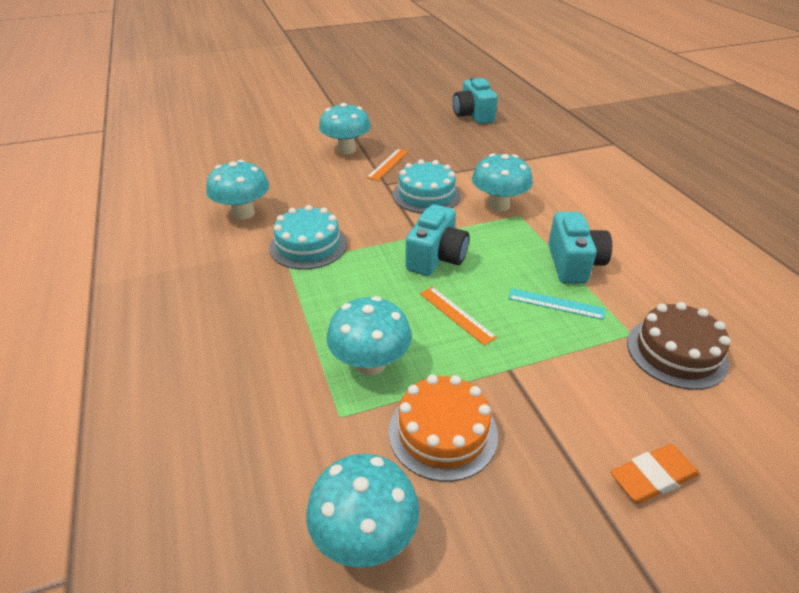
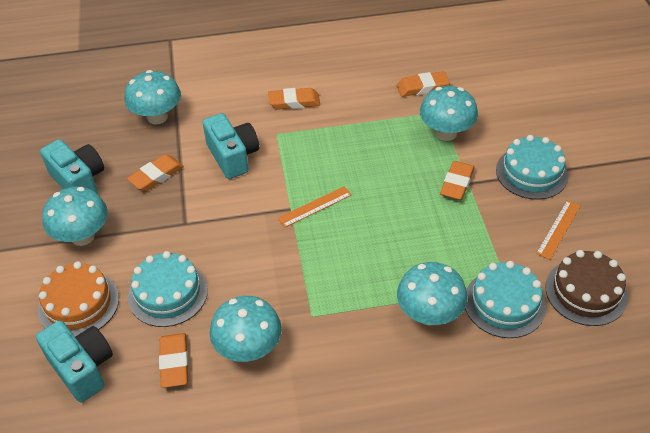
orange eraser: 1 -> 5
turquoise cake: 2 -> 3
turquoise ruler: 1 -> 0

